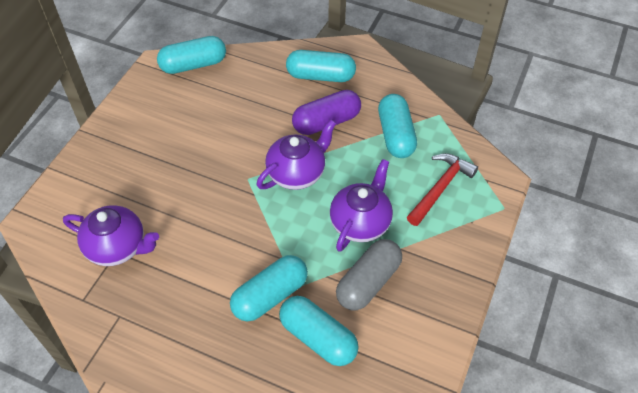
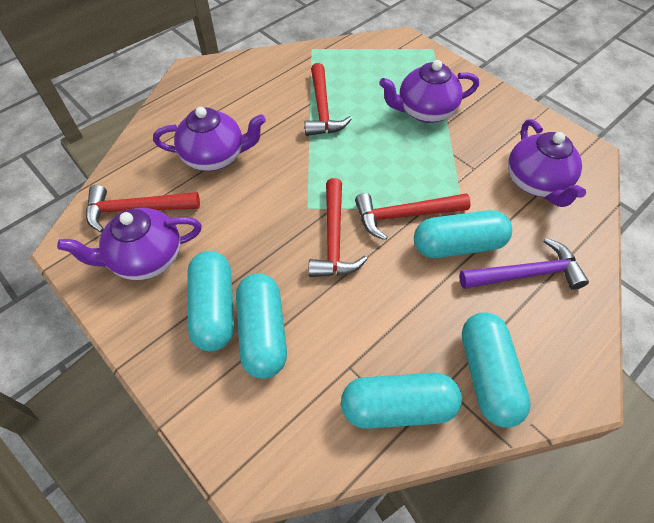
grey capsule: 1 -> 0
purple capsule: 1 -> 0
purple hammer: 0 -> 1
purple teapot: 3 -> 4
red hammer: 1 -> 4

